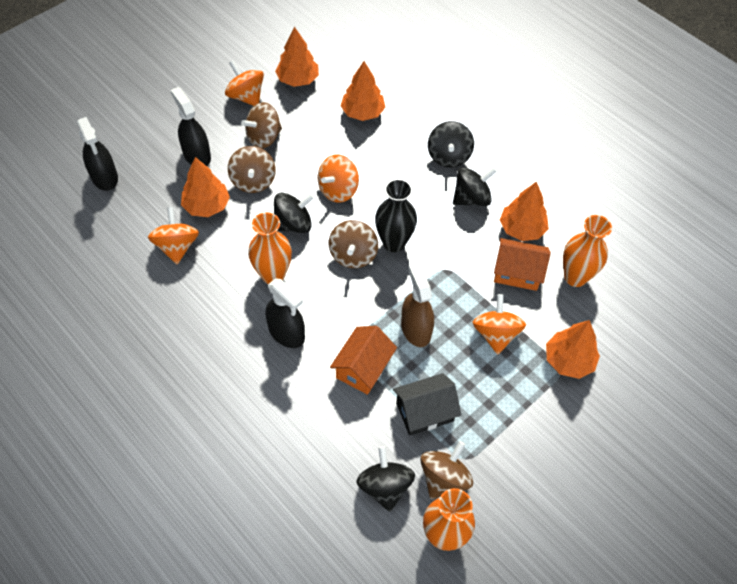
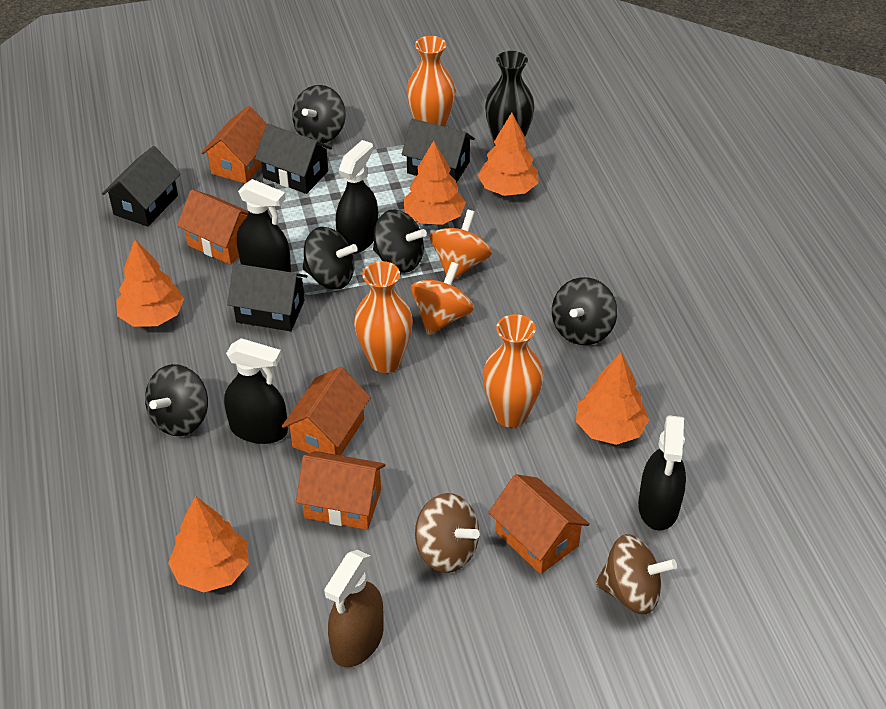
black house: 1 -> 4
black spinning top: 4 -> 5
black spray bottle: 3 -> 4
brown spinning top: 4 -> 2
orange house: 2 -> 5
orange spinning top: 4 -> 2

